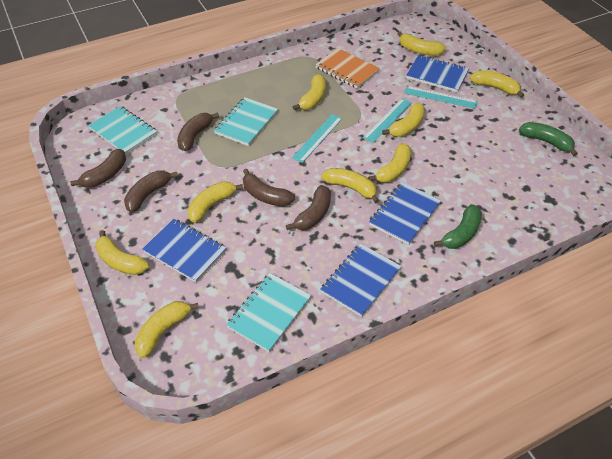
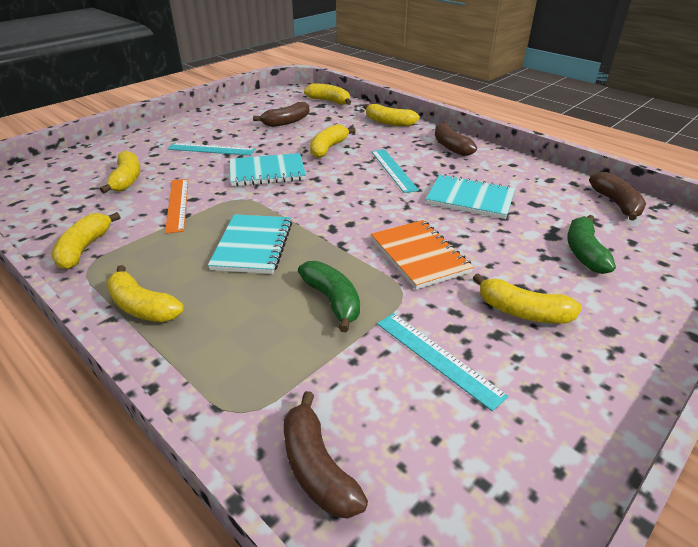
blue notebook: 4 -> 0
brown banana: 5 -> 4
orange ruler: 0 -> 1
yellow banana: 9 -> 7

